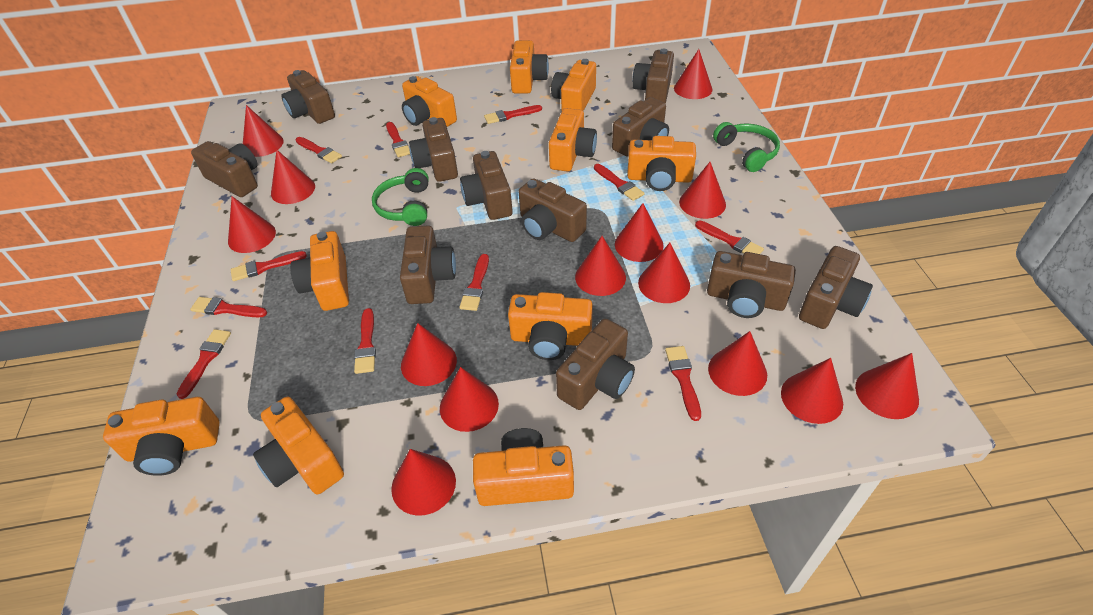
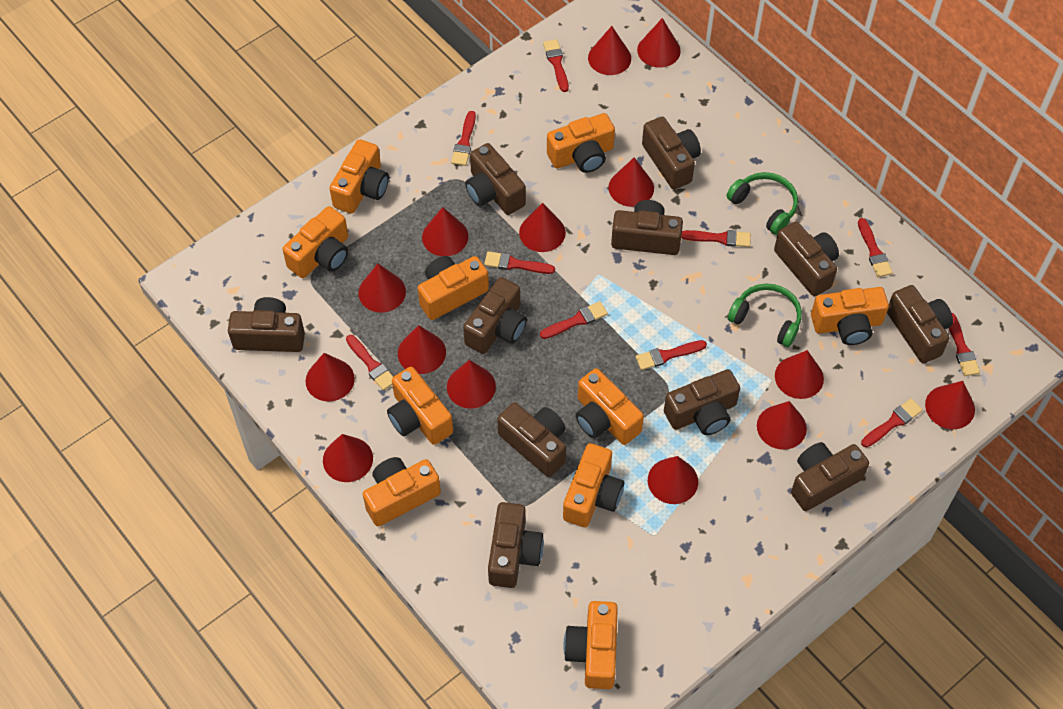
red brush: 11 -> 10

